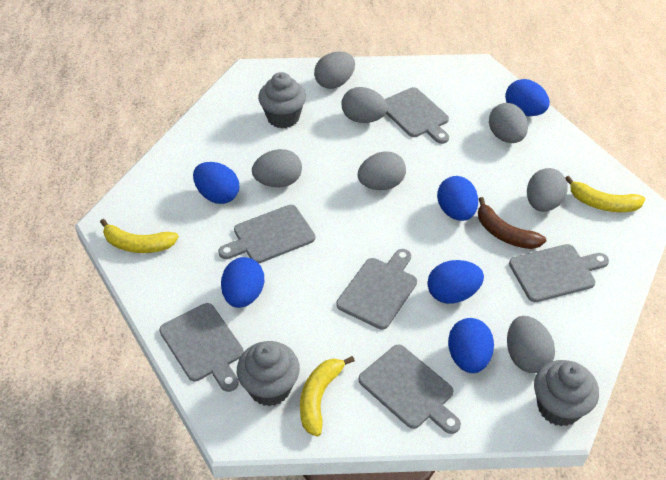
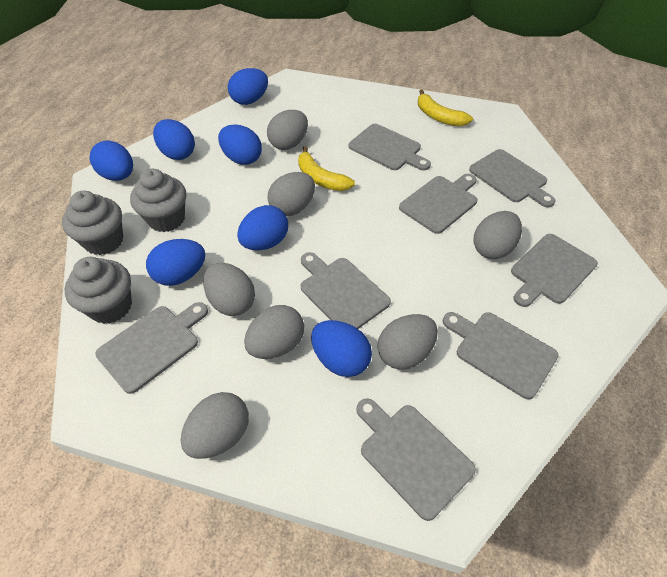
blue egg: 6 -> 7
brown banana: 1 -> 0
grey cutting board: 6 -> 8
yellow banana: 3 -> 2

